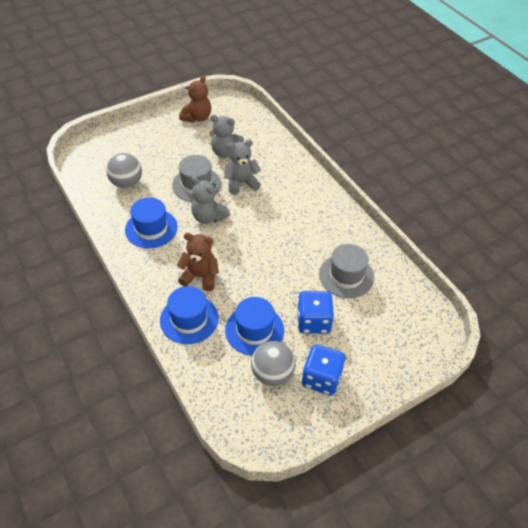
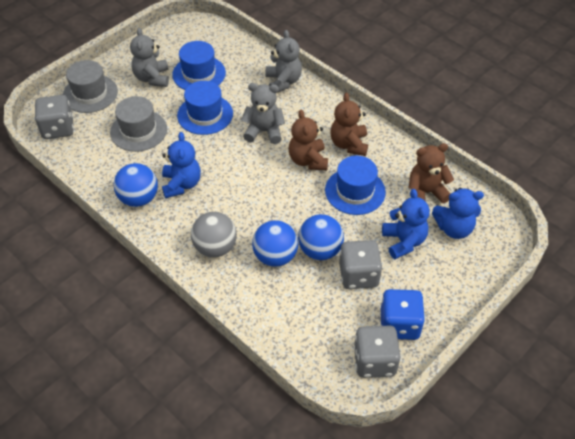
blue ball: 0 -> 3
blue dice: 2 -> 1
blue teddy bear: 0 -> 3
brown teddy bear: 2 -> 3
grey ball: 2 -> 1
grey dice: 0 -> 3

